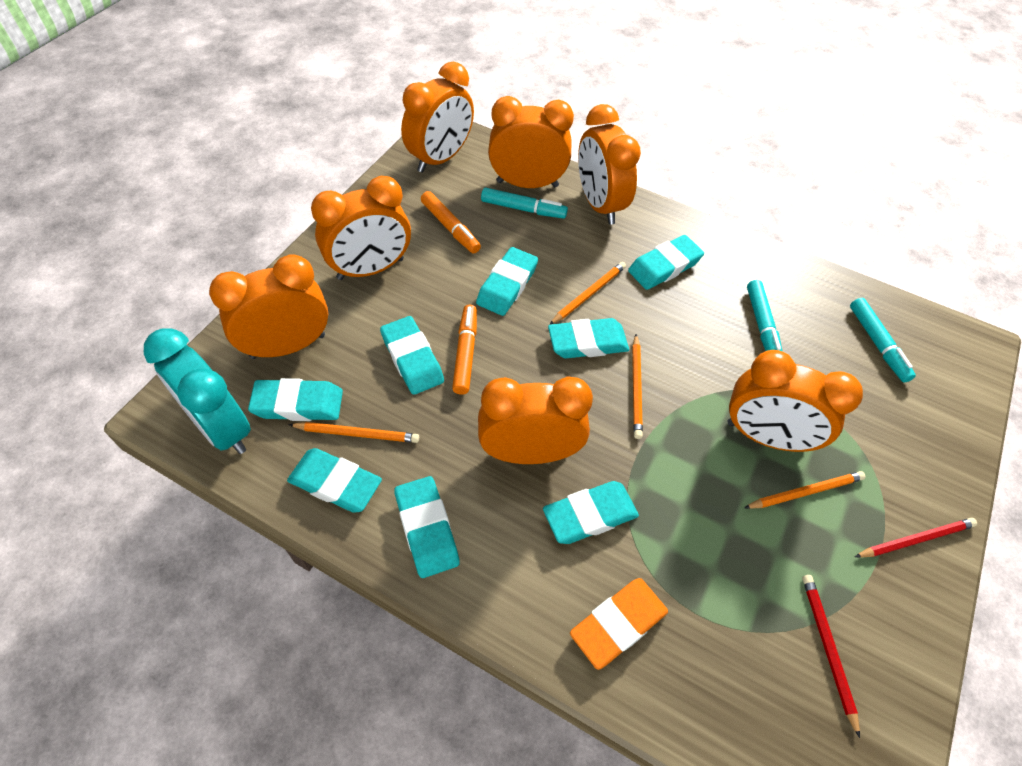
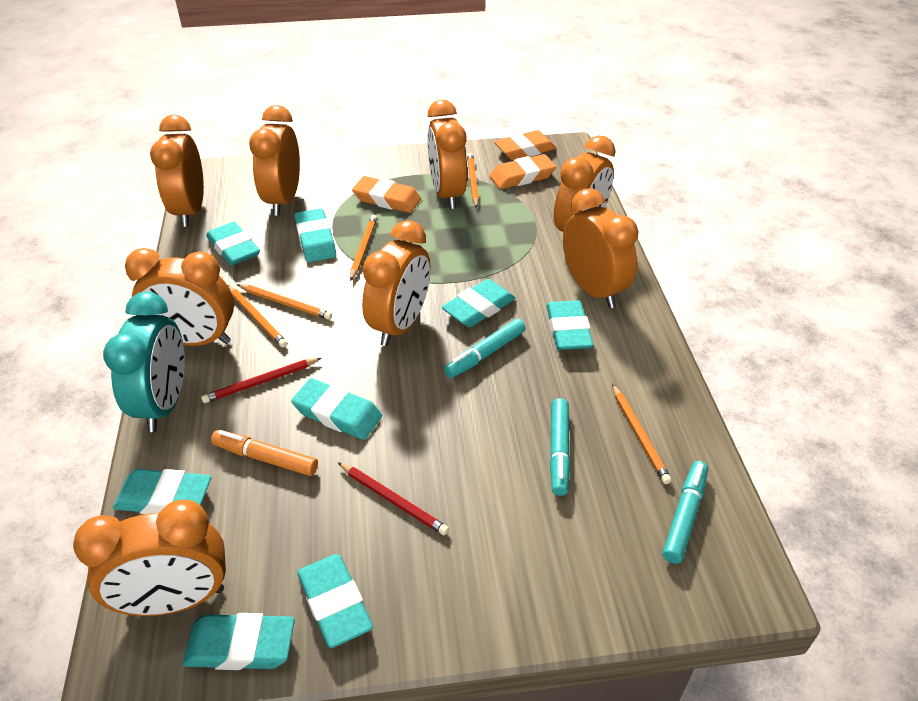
orange clock: 7 -> 8
orange eraser: 1 -> 3
orange marker: 2 -> 1
orange pencil: 4 -> 5

